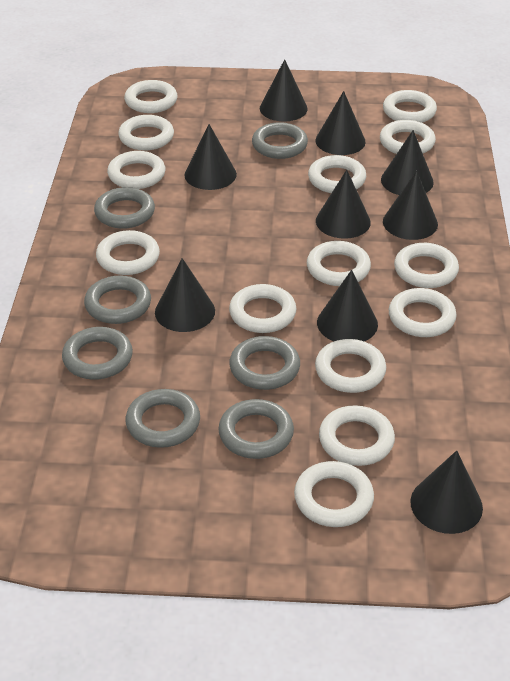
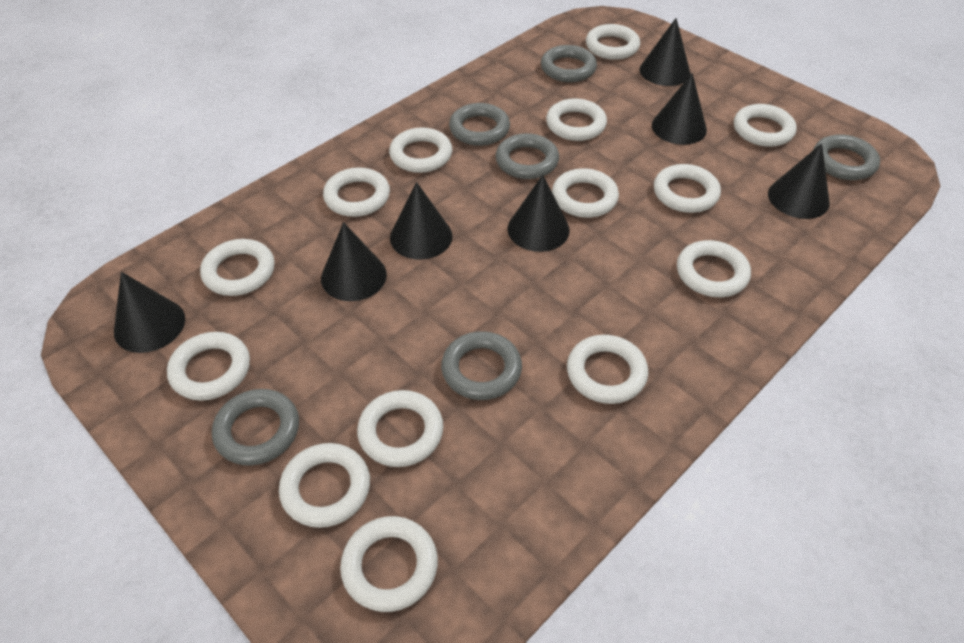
black cone: 9 -> 7
grey ring: 7 -> 6

